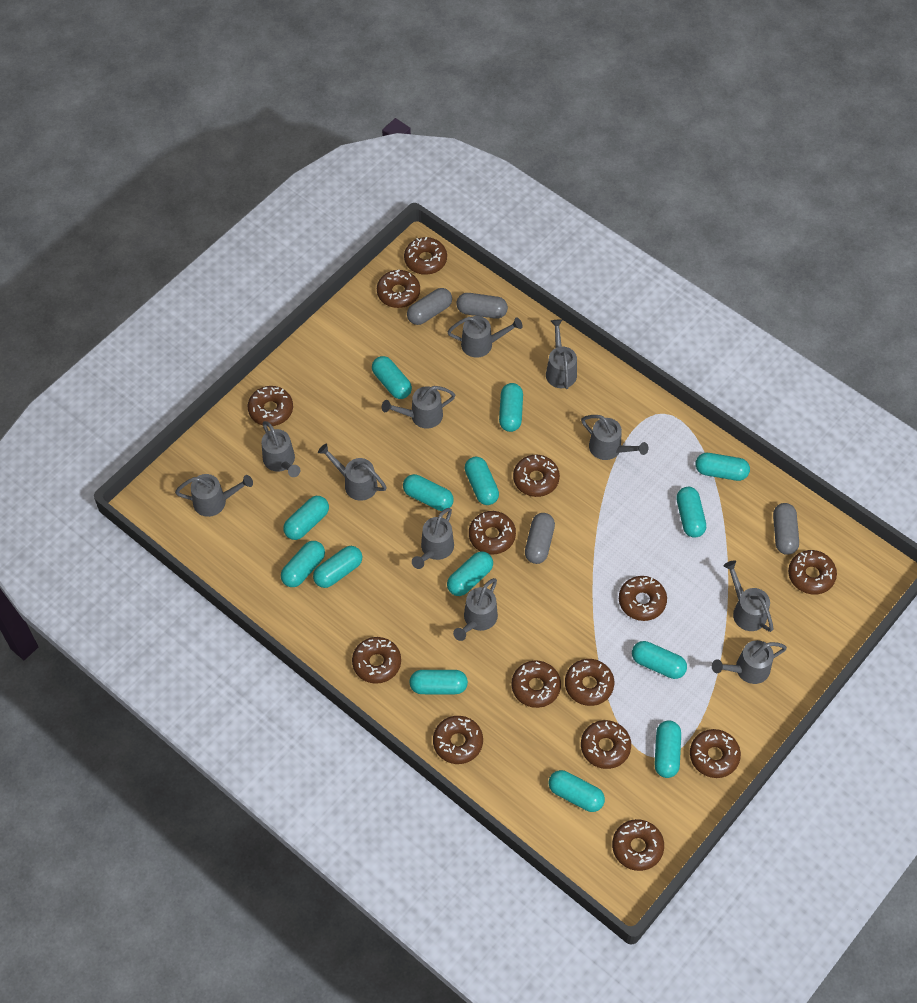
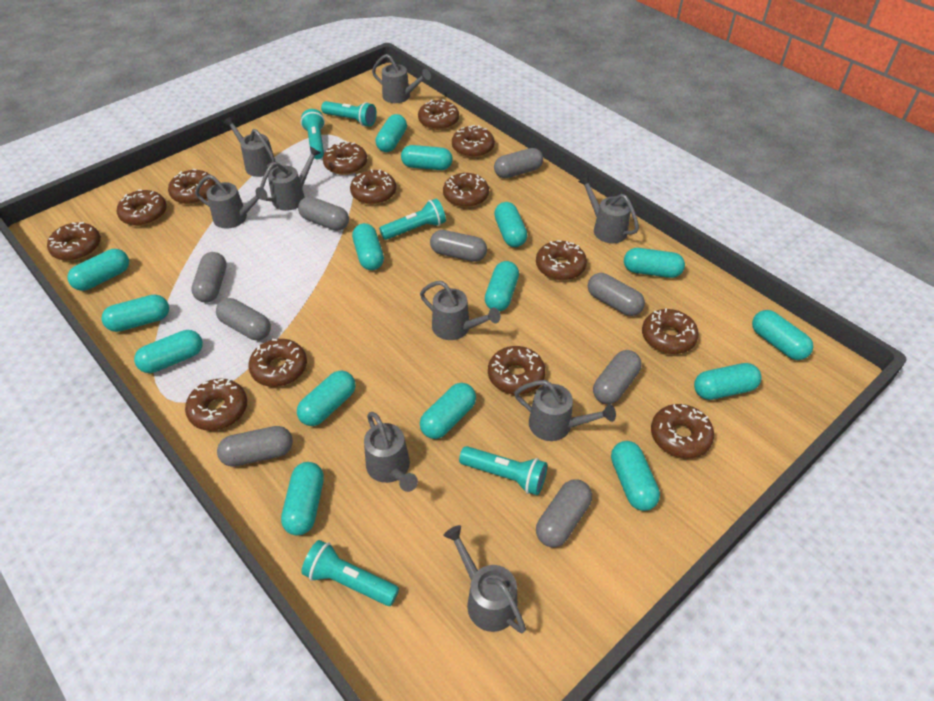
grey capsule: 4 -> 9
grey watering can: 11 -> 9
turquoise capsule: 14 -> 15
turquoise flashlight: 0 -> 5

